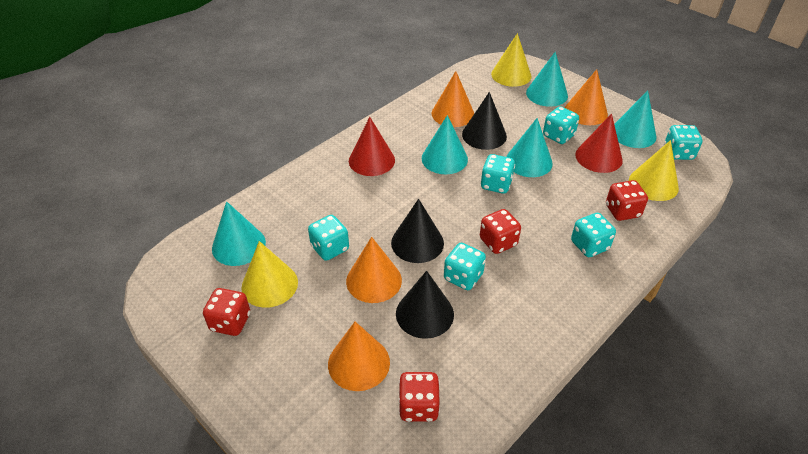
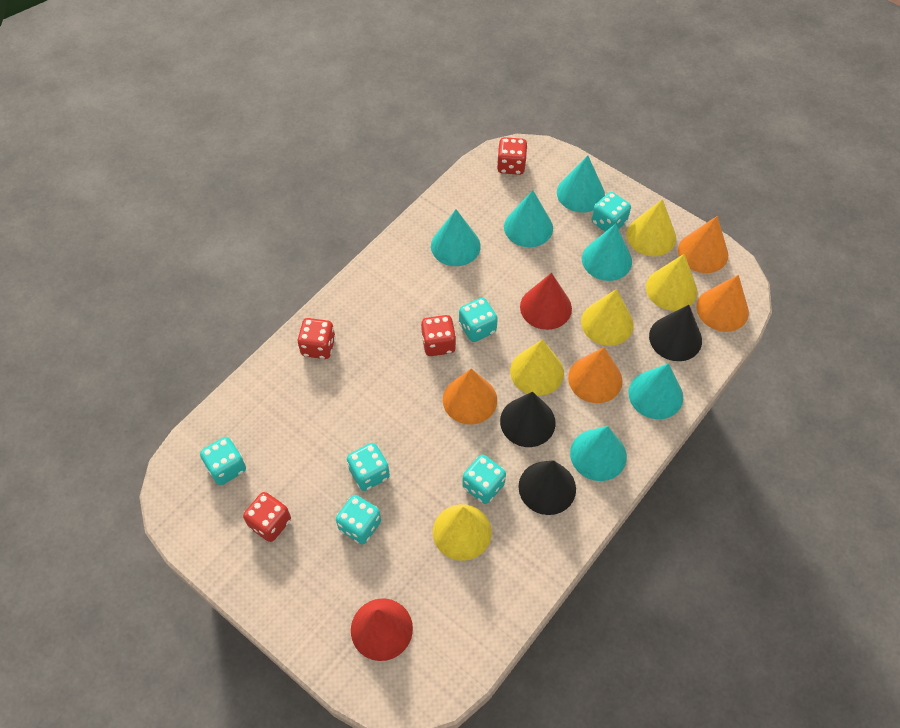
turquoise cone: 5 -> 6
yellow cone: 3 -> 5

